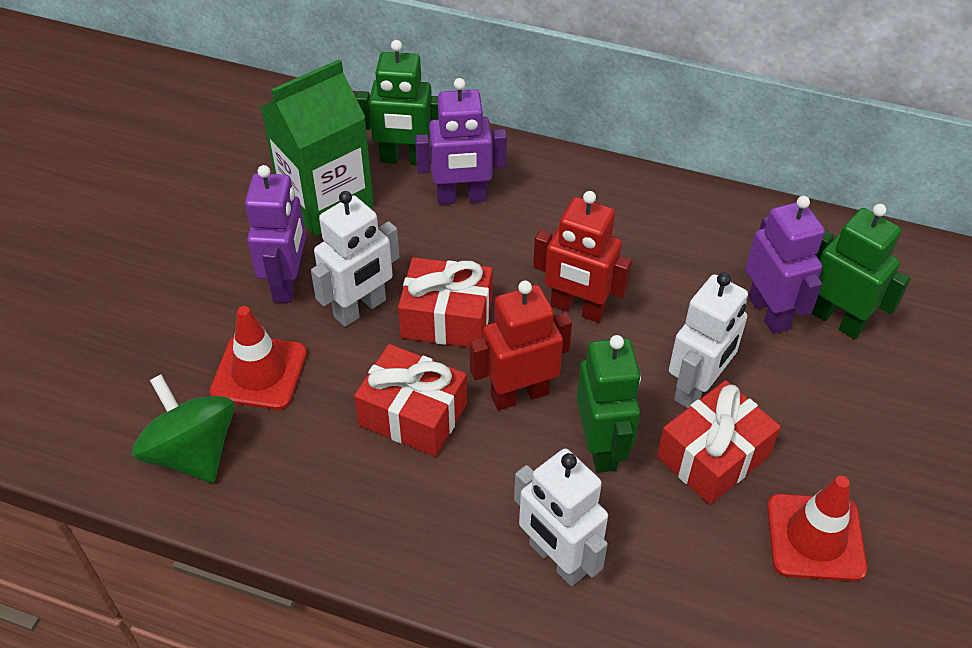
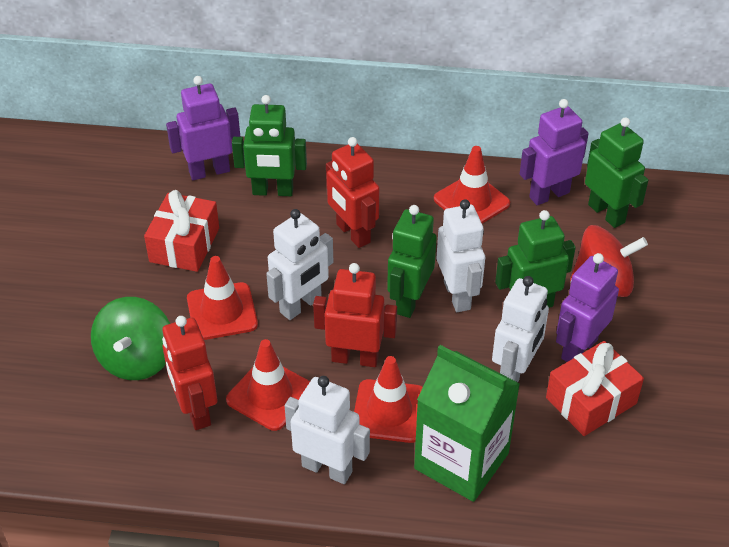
green robot: 3 -> 4
red gift: 3 -> 2
red robot: 2 -> 3
red spinning top: 0 -> 1
red traffic cone: 2 -> 4
white robot: 3 -> 4

